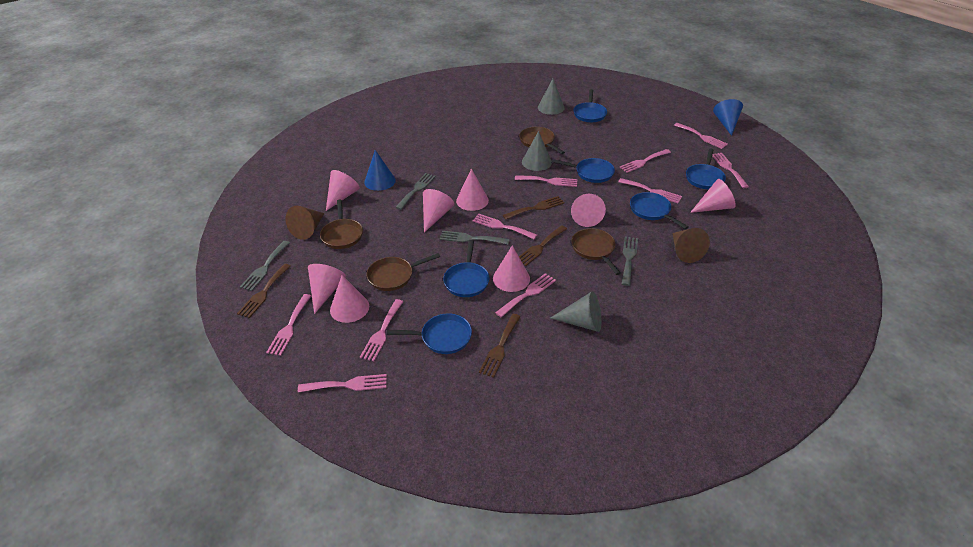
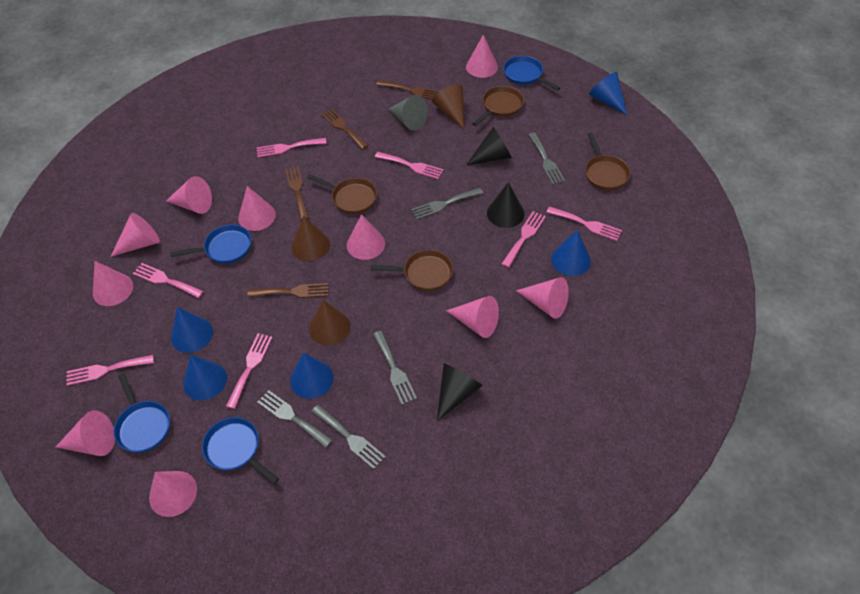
black cone: 0 -> 3
blue cone: 2 -> 5
blue pan: 6 -> 4
brown cone: 2 -> 3
grey cone: 3 -> 1
grey fork: 4 -> 5
pink cone: 8 -> 10
pink fork: 10 -> 7

